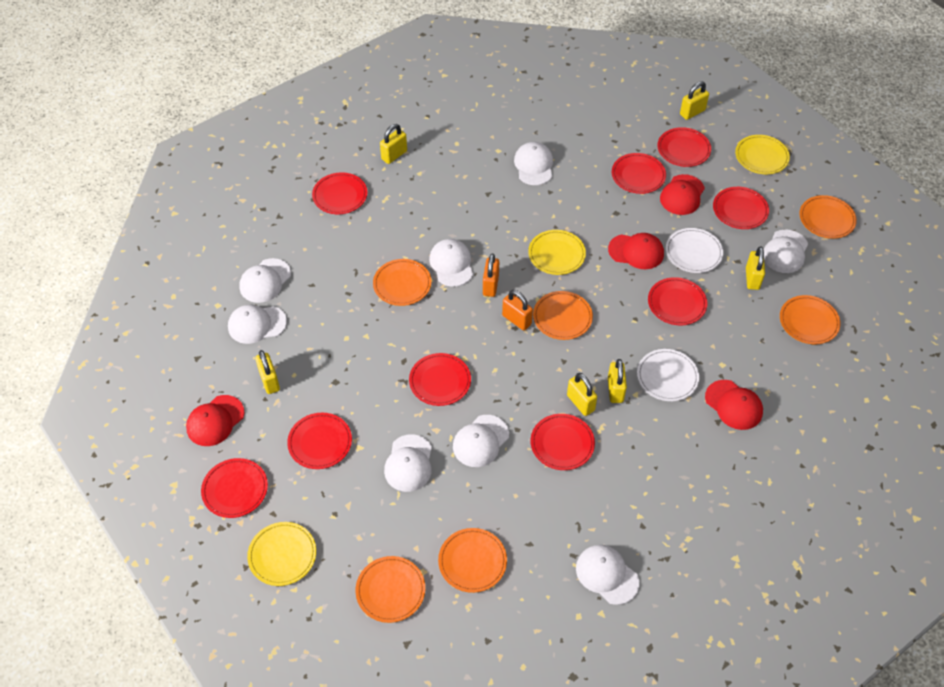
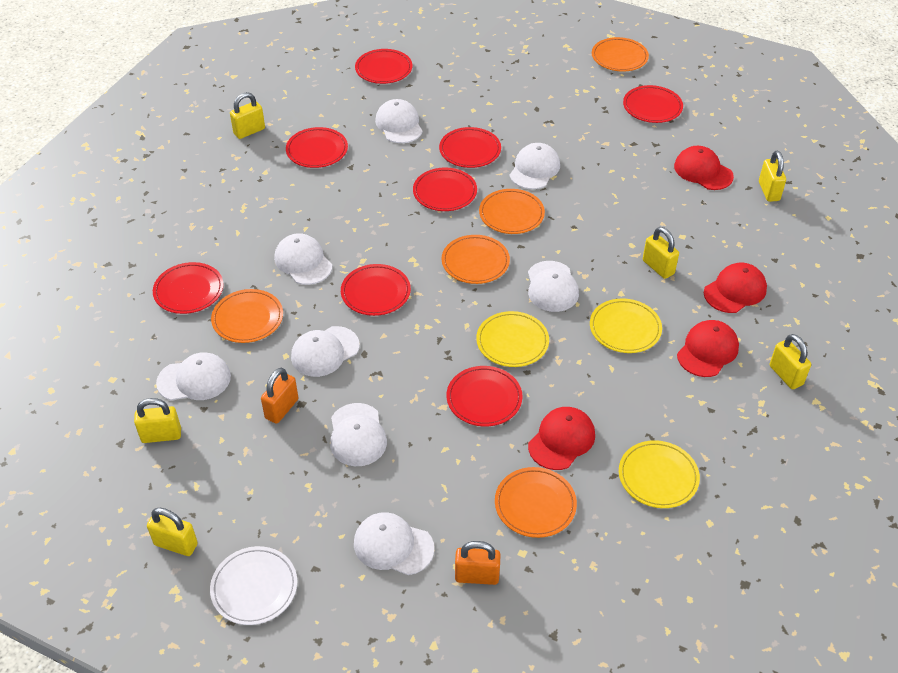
orange plate: 6 -> 5
red plate: 9 -> 8
white plate: 2 -> 1

